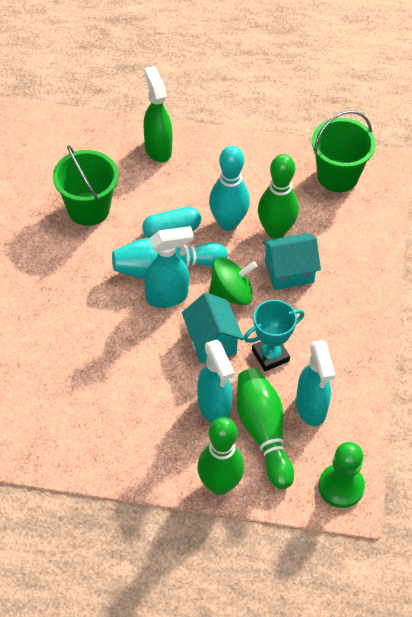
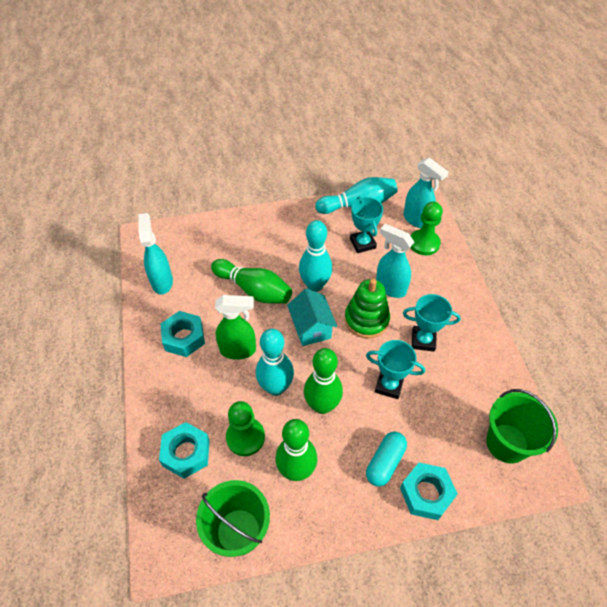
green pawn: 1 -> 2
green spinning top: 1 -> 0
green stacking toy: 0 -> 1
turquoise bowling pin: 2 -> 3
turquoise house: 2 -> 1
turquoise nut: 0 -> 3
turquoise trophy: 1 -> 3

